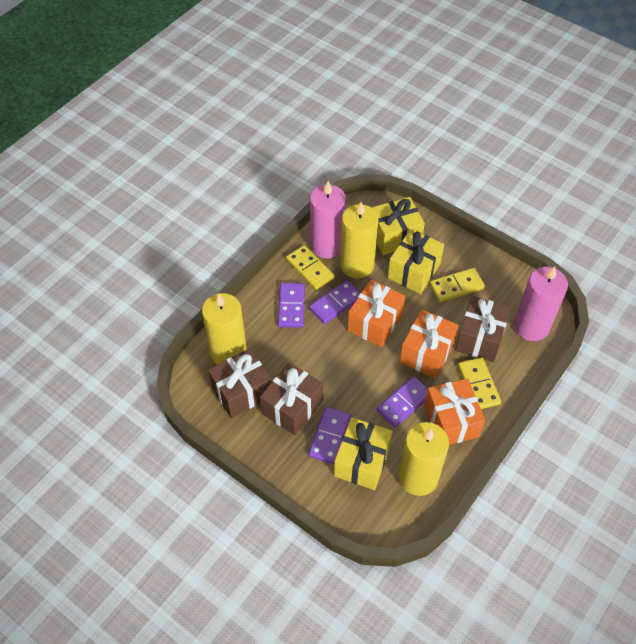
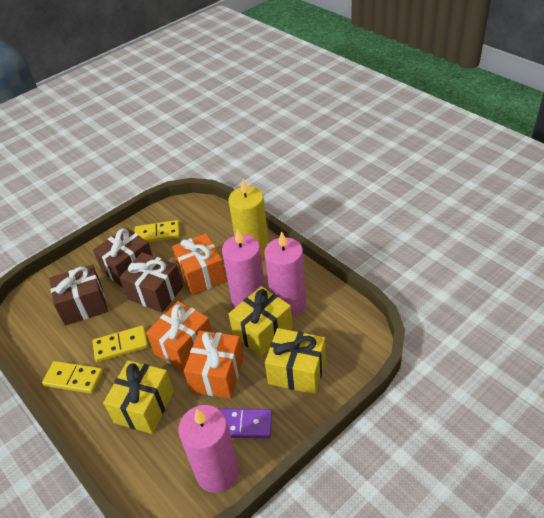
pink candle: 2 -> 3
purple domino: 4 -> 1
yellow candle: 3 -> 1

